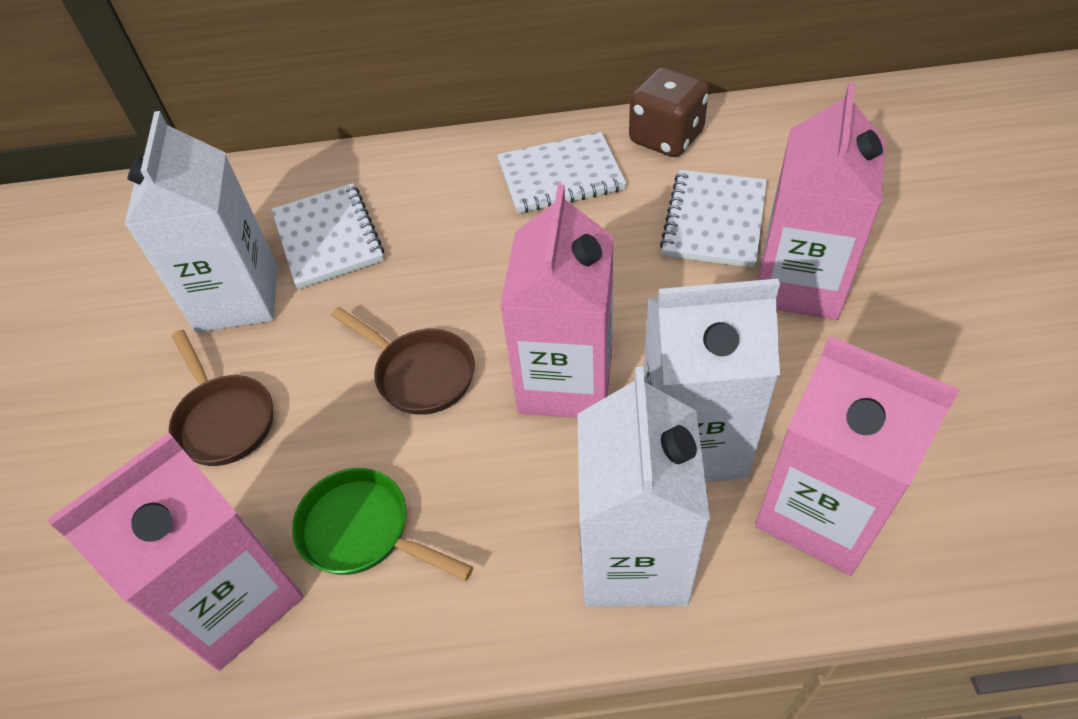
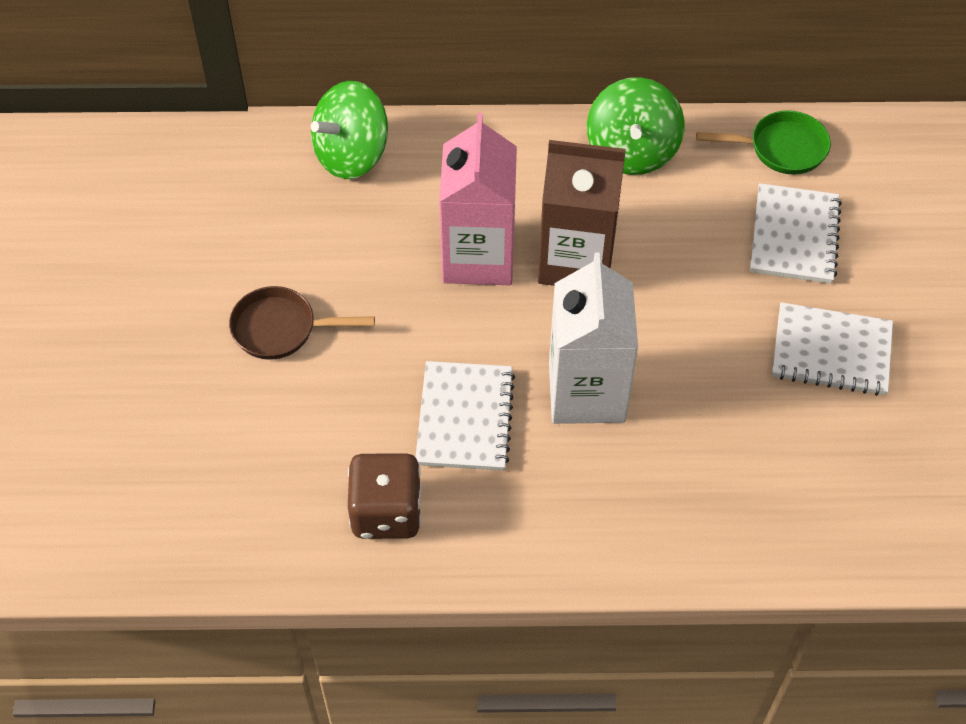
brown carton: 0 -> 1
brown pan: 2 -> 1
green spinning top: 0 -> 2
pink carton: 4 -> 1
white carton: 3 -> 1

